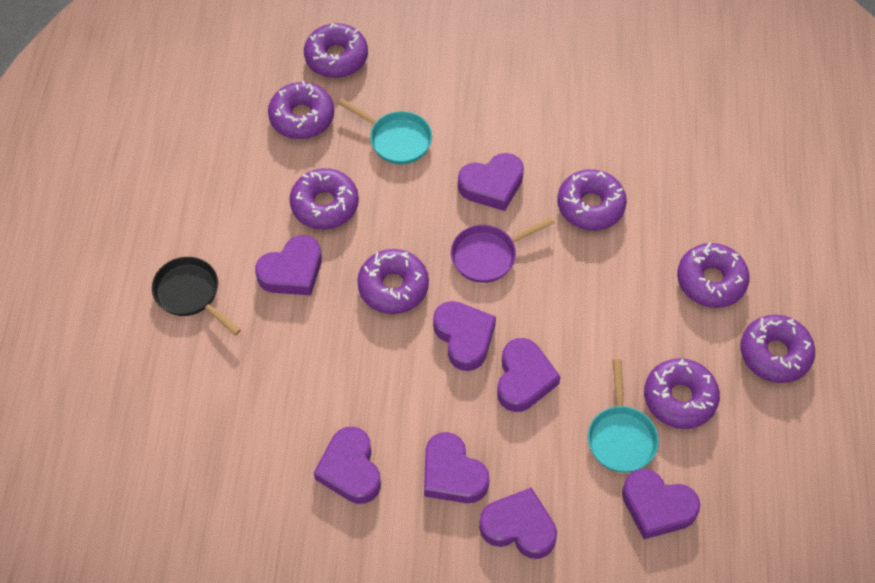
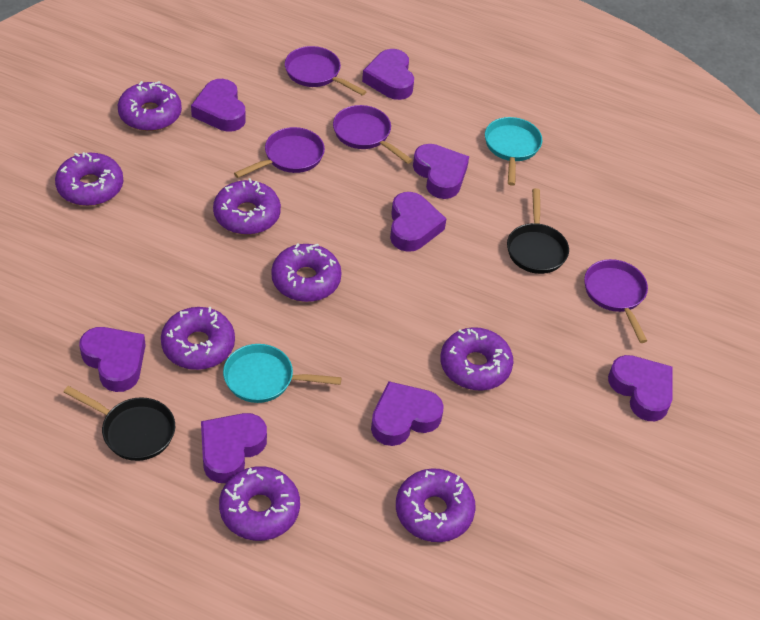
black pan: 1 -> 2
purple pan: 1 -> 4

